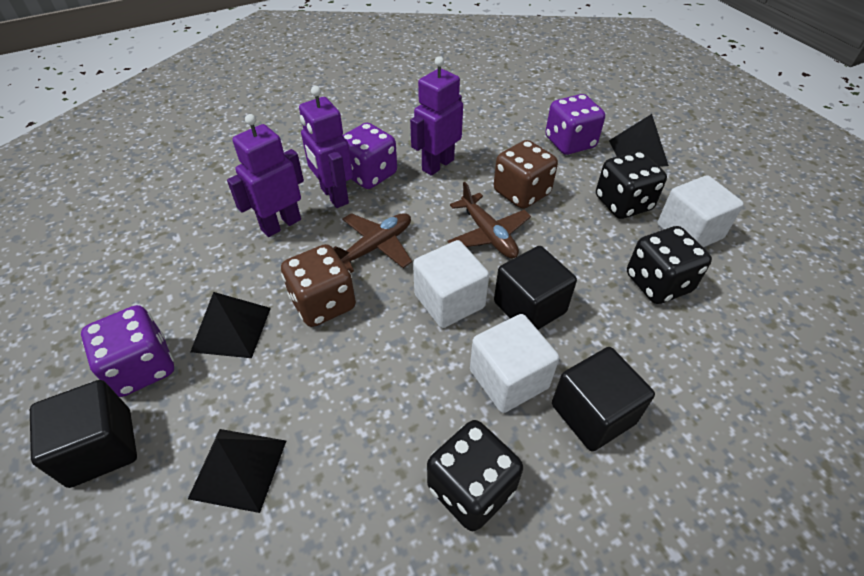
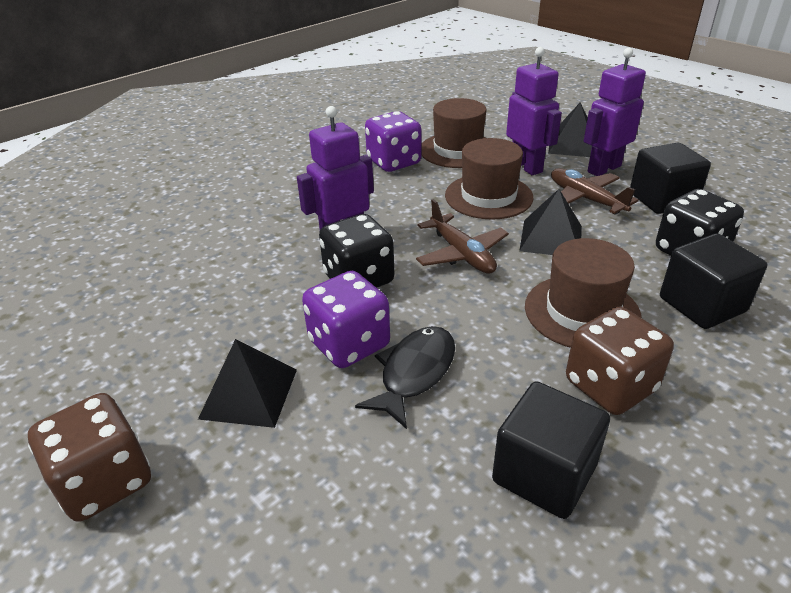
black dice: 3 -> 2
black fish: 0 -> 1
brown hat: 0 -> 3
purple dice: 3 -> 2
white cube: 3 -> 0

